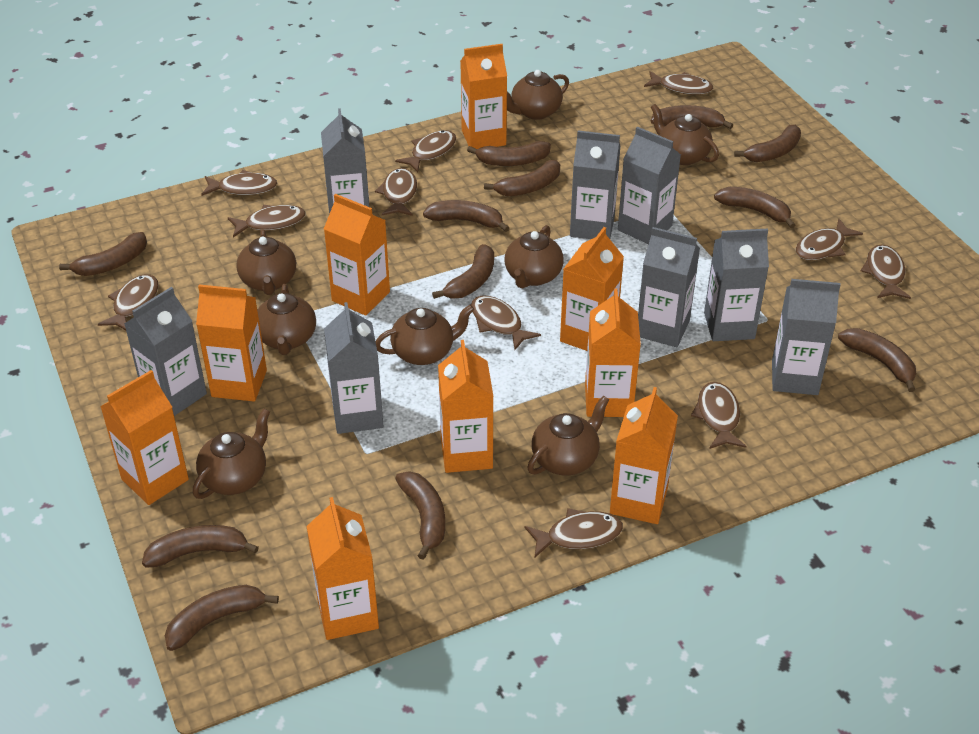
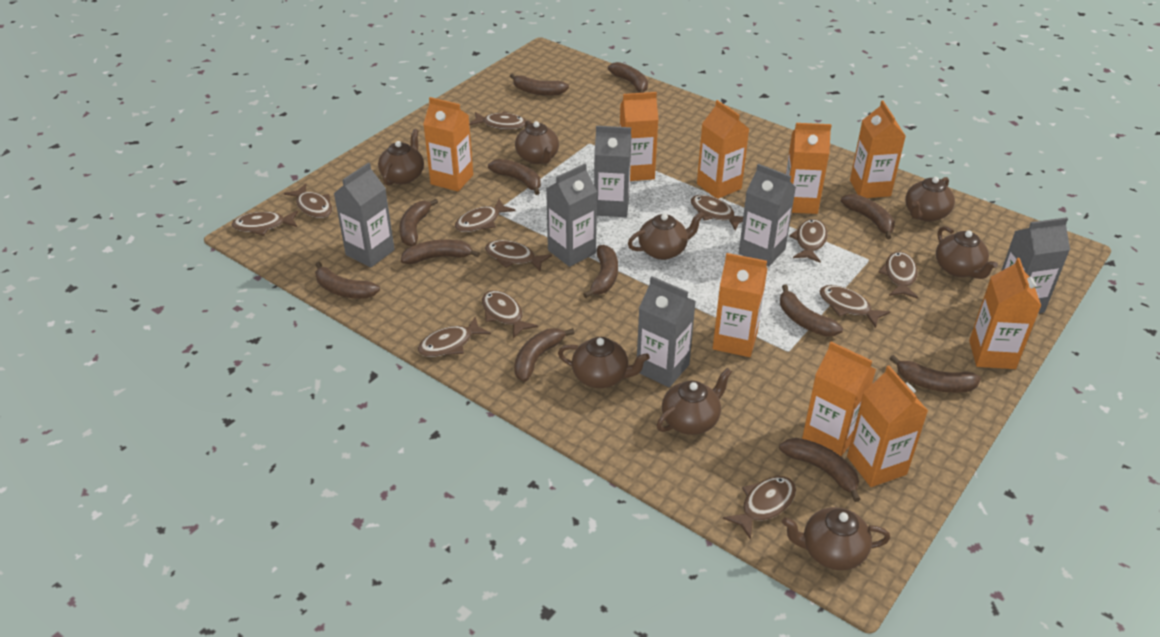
brown fish: 11 -> 12
grey carton: 8 -> 6

